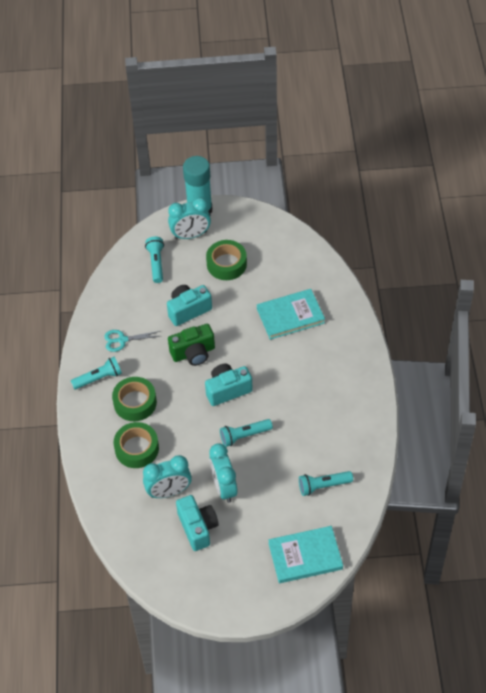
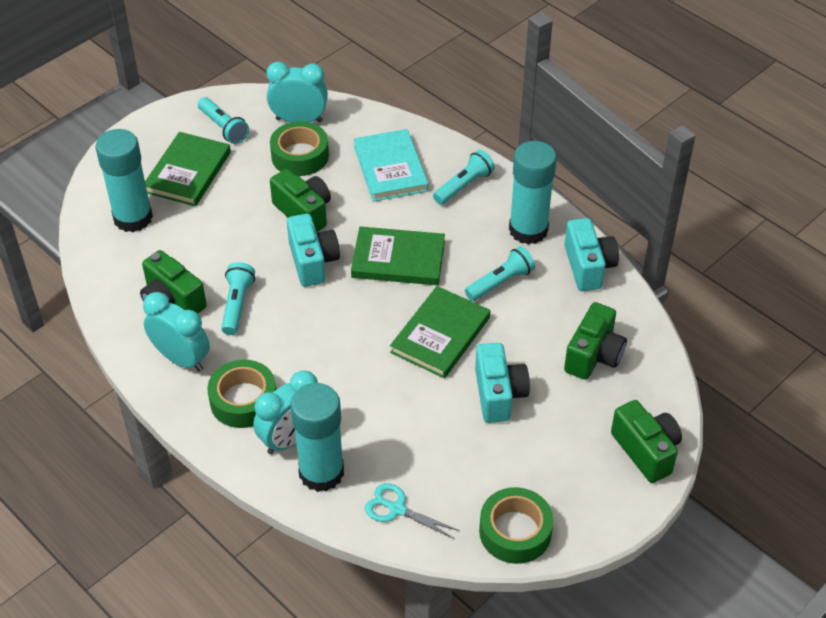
green book: 0 -> 3
green camera: 1 -> 4
turquoise book: 2 -> 1
turquoise glue stick: 1 -> 3

